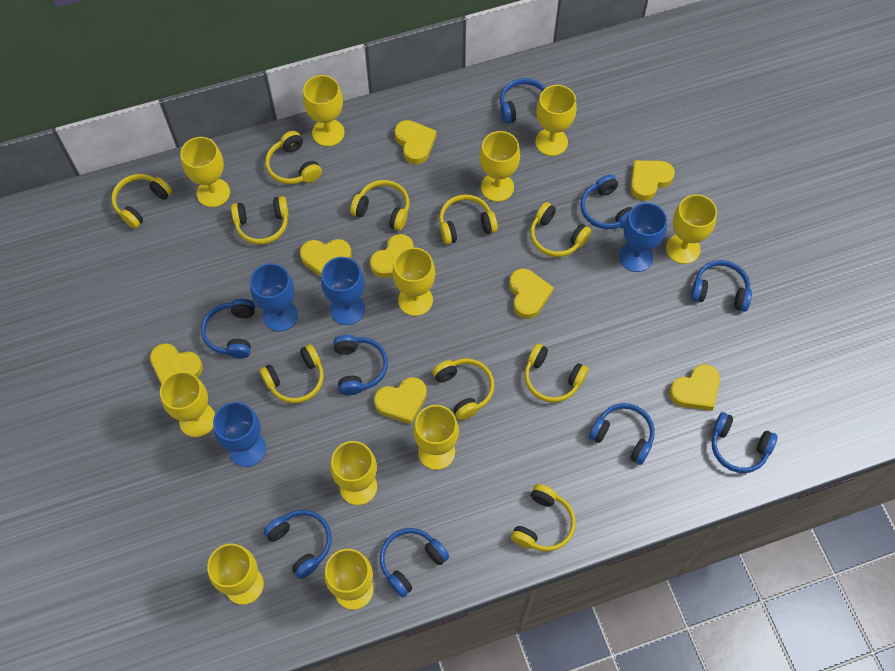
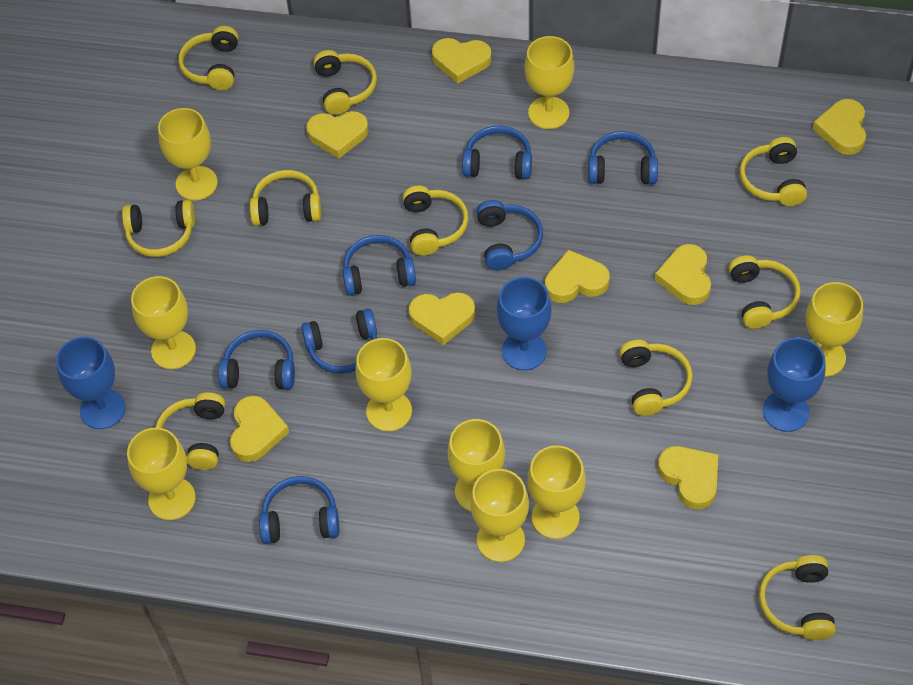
blue goblet: 4 -> 3
blue headphones: 9 -> 7
yellow goblet: 11 -> 9

